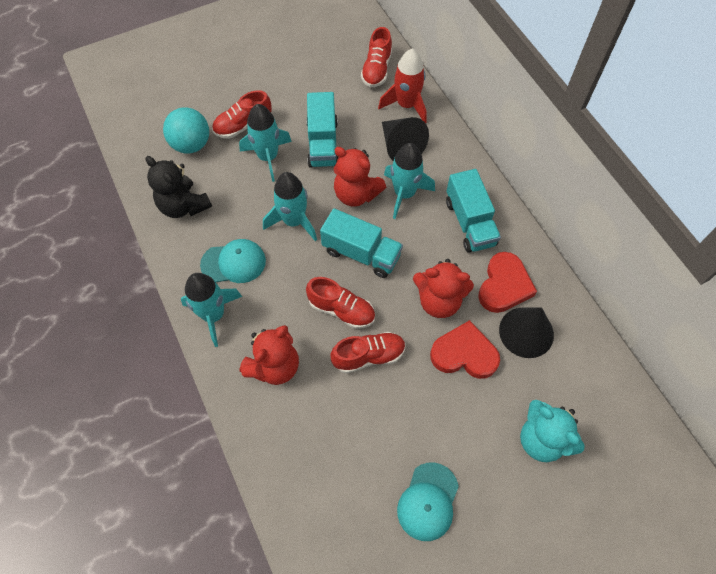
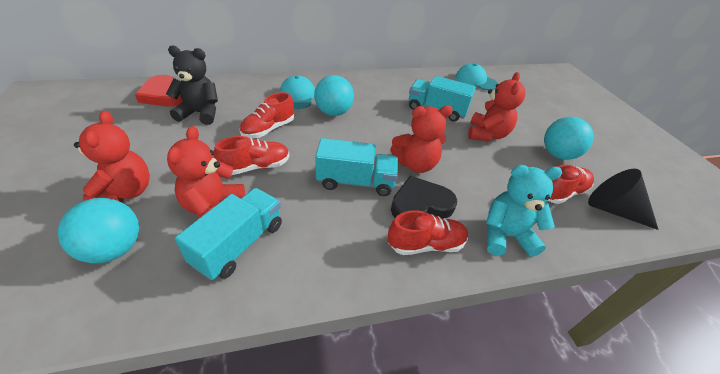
black cone: 2 -> 1
black heart: 0 -> 1
red heart: 2 -> 1
red rocket: 1 -> 0
red teddy bear: 3 -> 4
turquoise ball: 1 -> 3
turquoise rocket: 4 -> 0

